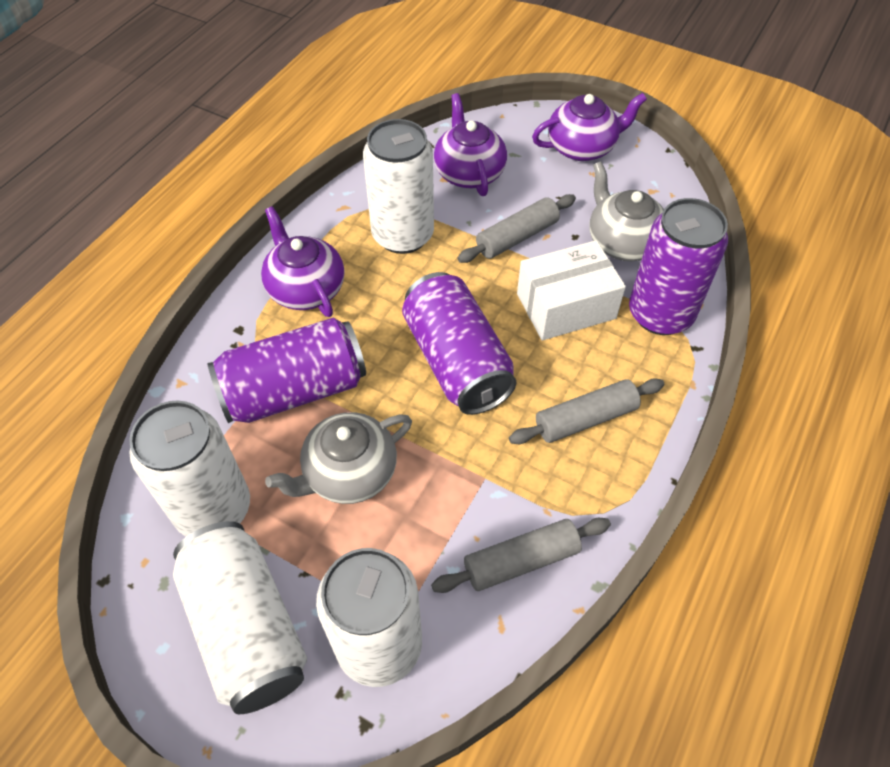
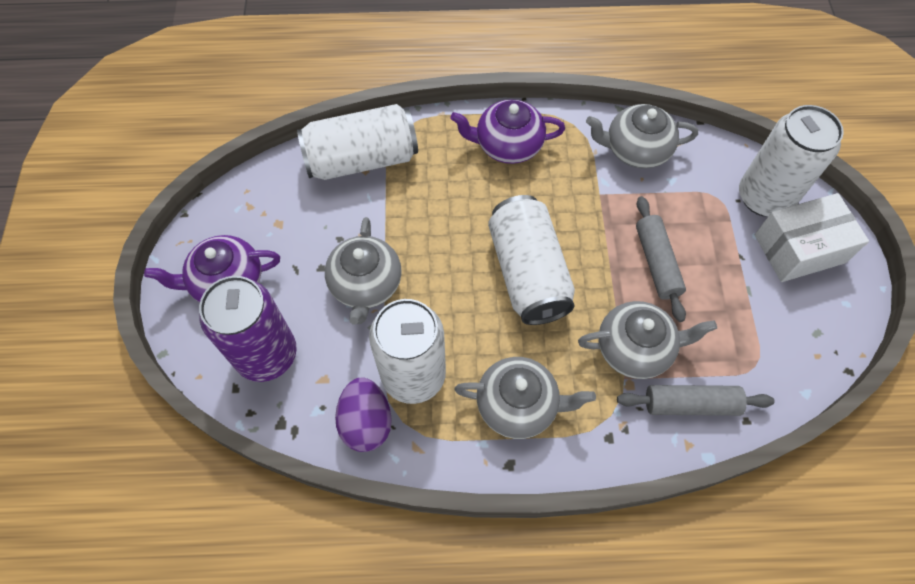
grey rolling pin: 3 -> 2
grey teapot: 2 -> 4
purple can: 3 -> 1
purple egg: 0 -> 1
purple teapot: 3 -> 2

